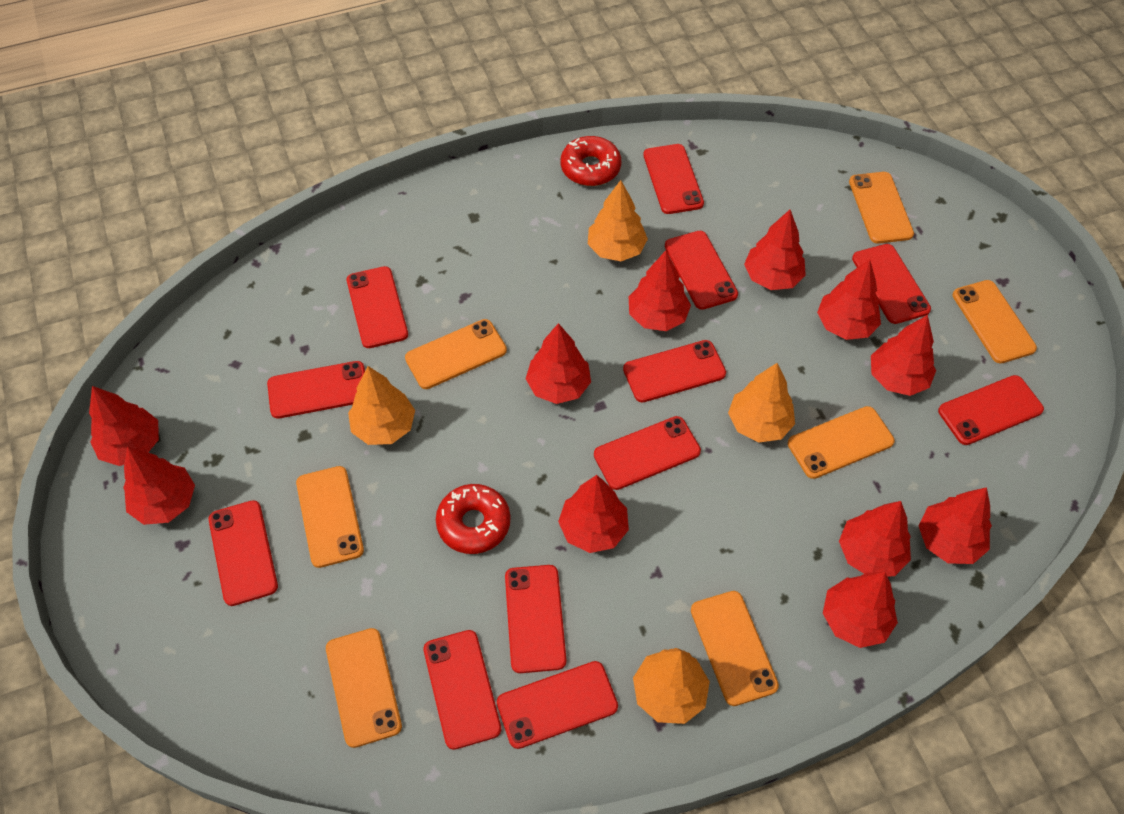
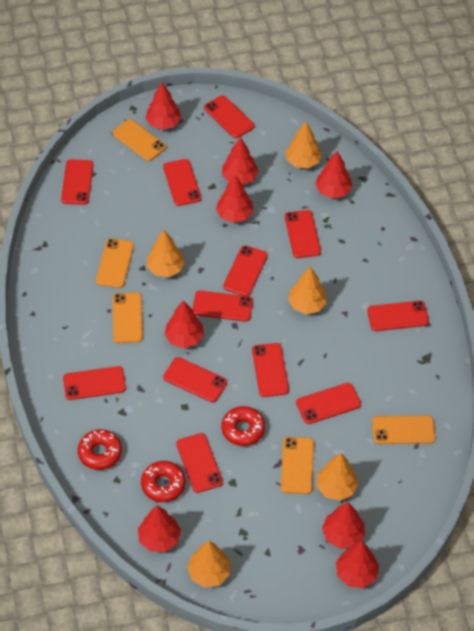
orange phone: 7 -> 5
orange tree: 4 -> 5
red donut: 2 -> 3
red tree: 11 -> 8

